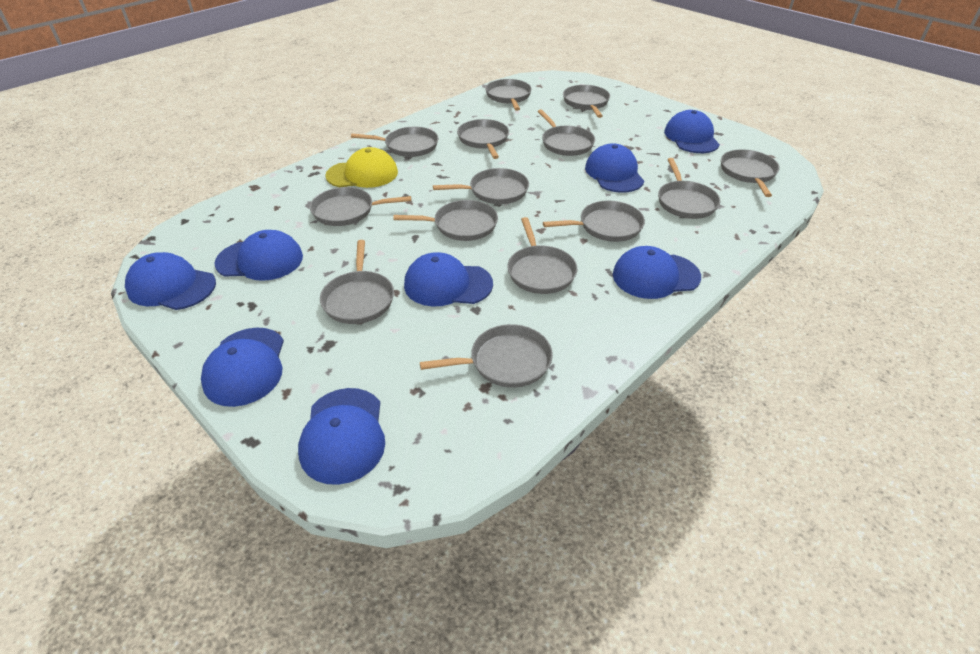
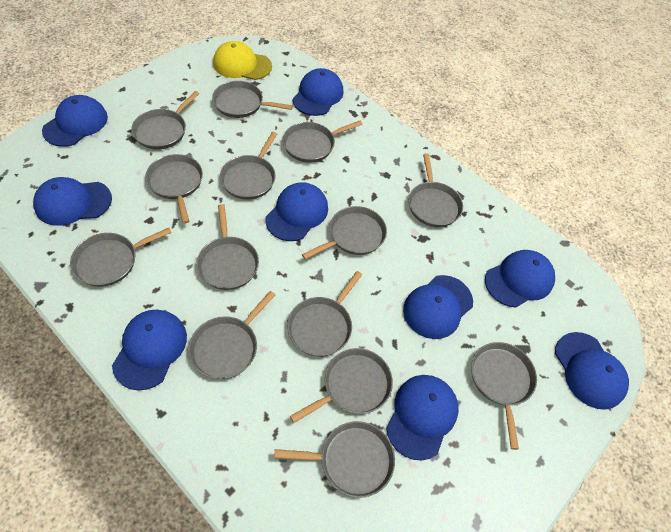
blue cap: 8 -> 9

